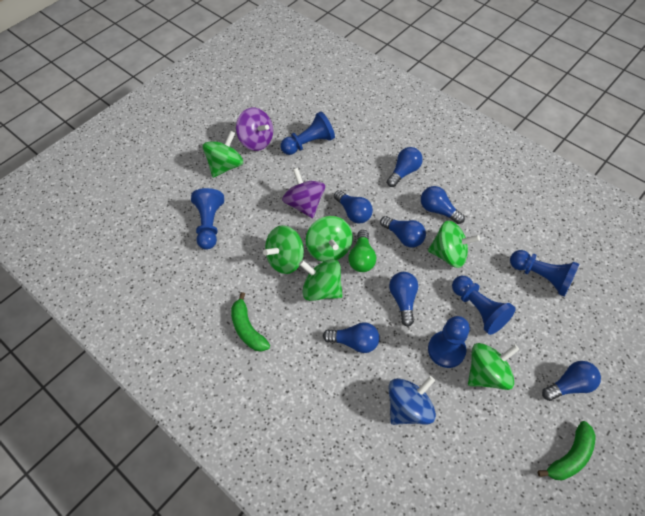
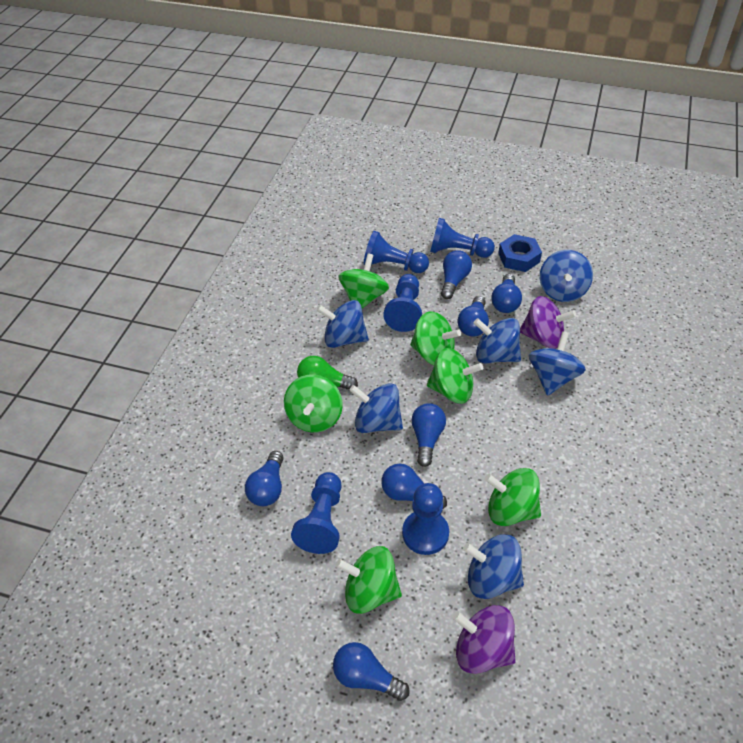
blue nut: 0 -> 1
blue spinning top: 1 -> 6
green banana: 2 -> 0

